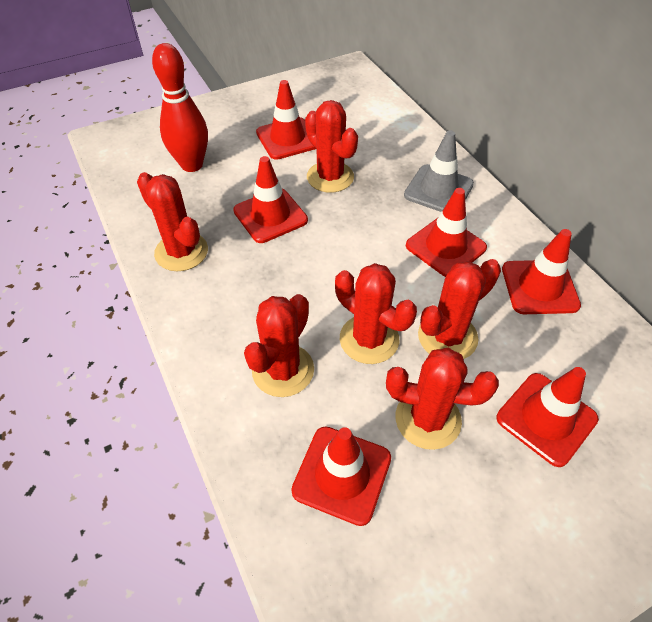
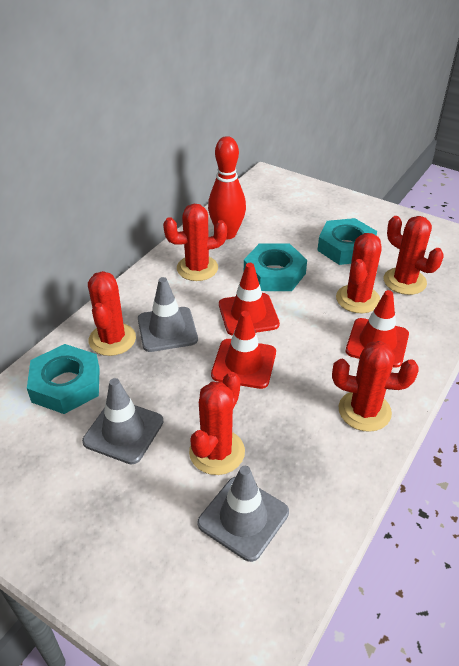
grey traffic cone: 1 -> 3
red traffic cone: 6 -> 3
turquoise nut: 0 -> 3

